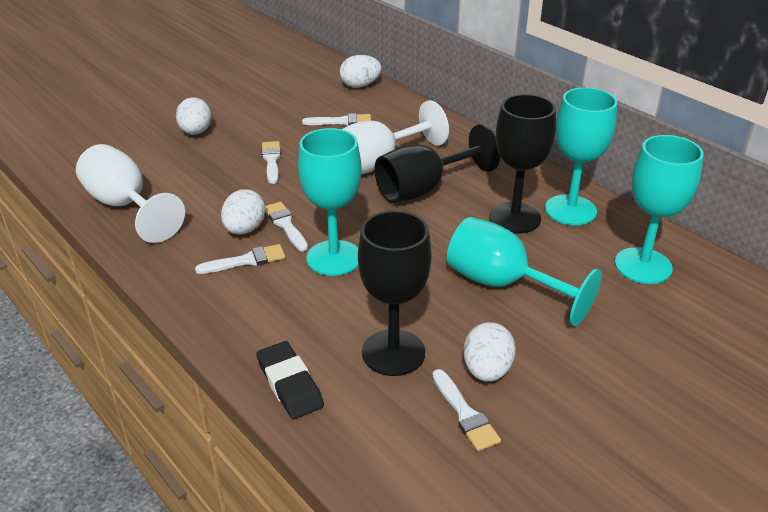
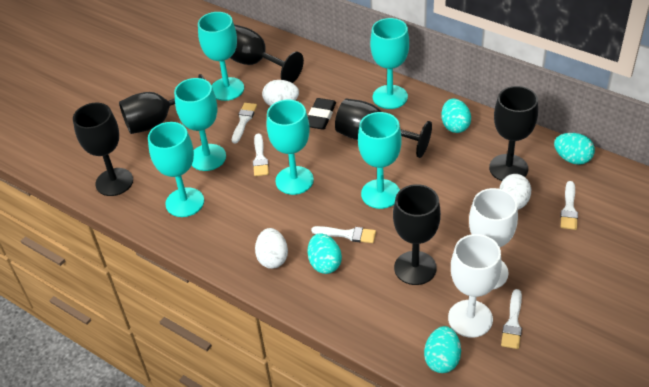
black goblet: 3 -> 6
turquoise egg: 0 -> 4
turquoise goblet: 4 -> 6
white egg: 4 -> 3

